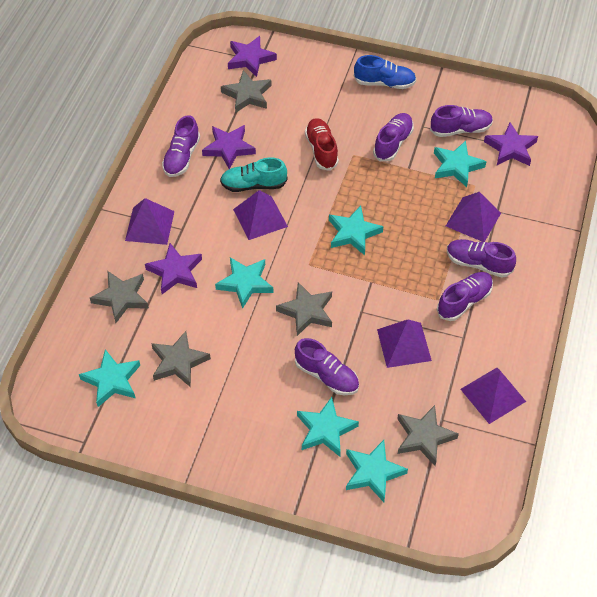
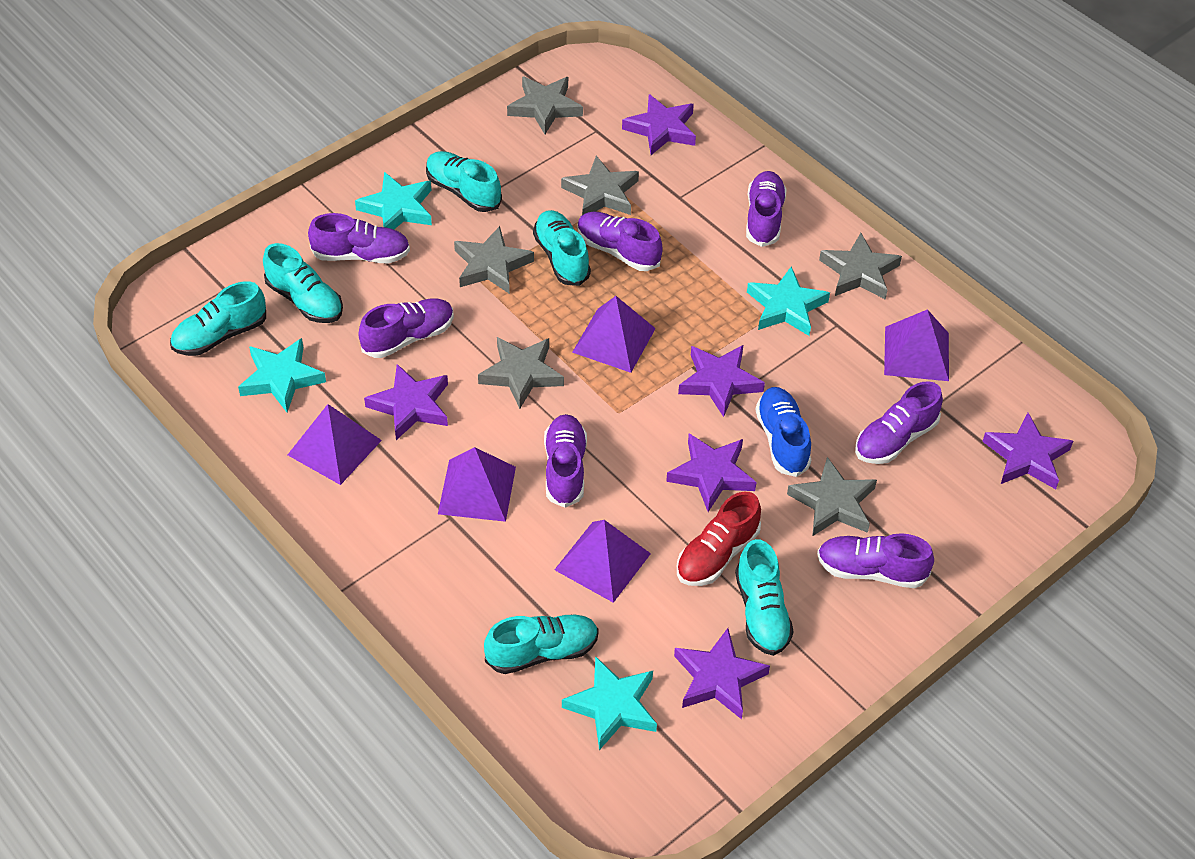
grey star: 5 -> 6
purple shoe: 6 -> 7
purple star: 4 -> 6
turquoise shoe: 1 -> 6
turquoise star: 6 -> 4

